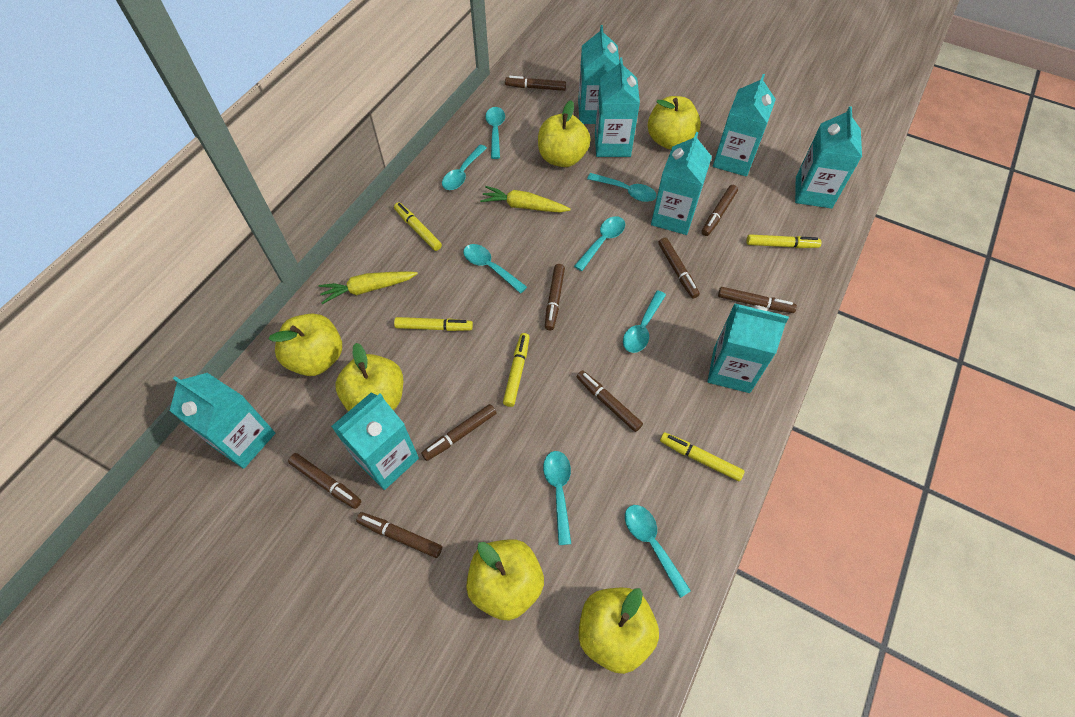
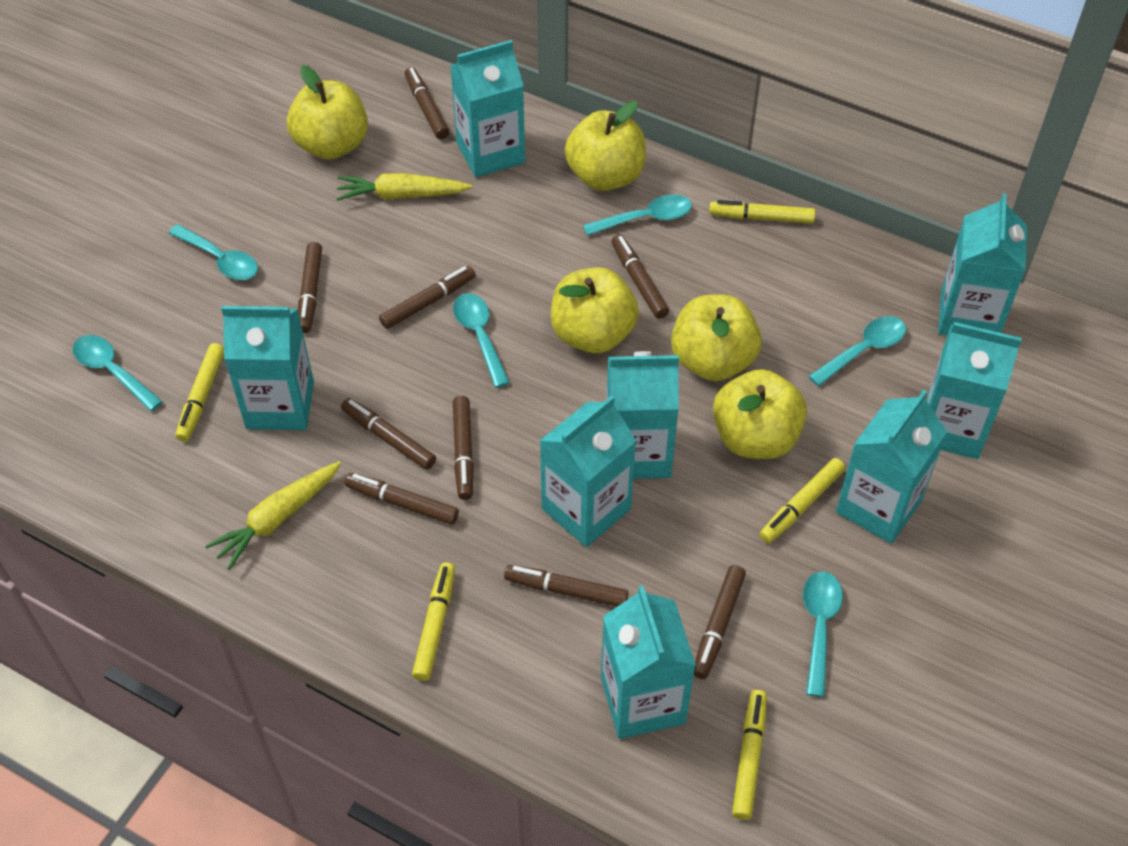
turquoise spoon: 8 -> 6
yellow apple: 6 -> 5

